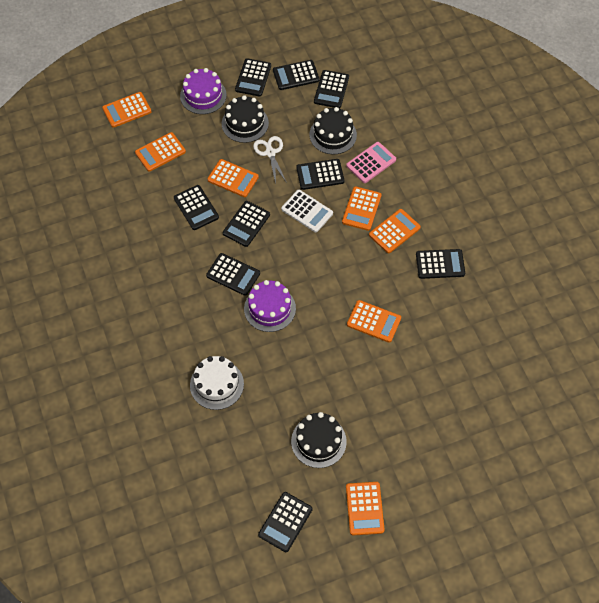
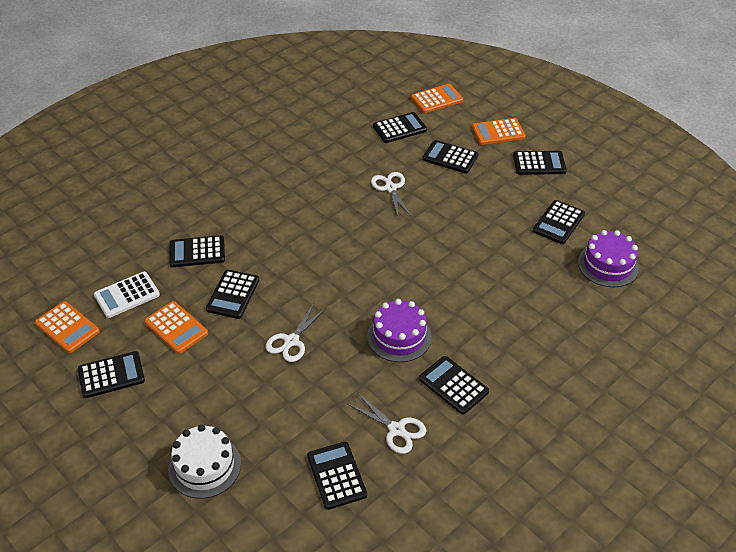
black cake: 3 -> 0
orange calculator: 7 -> 4
pink calculator: 1 -> 0
white scissors: 1 -> 3

